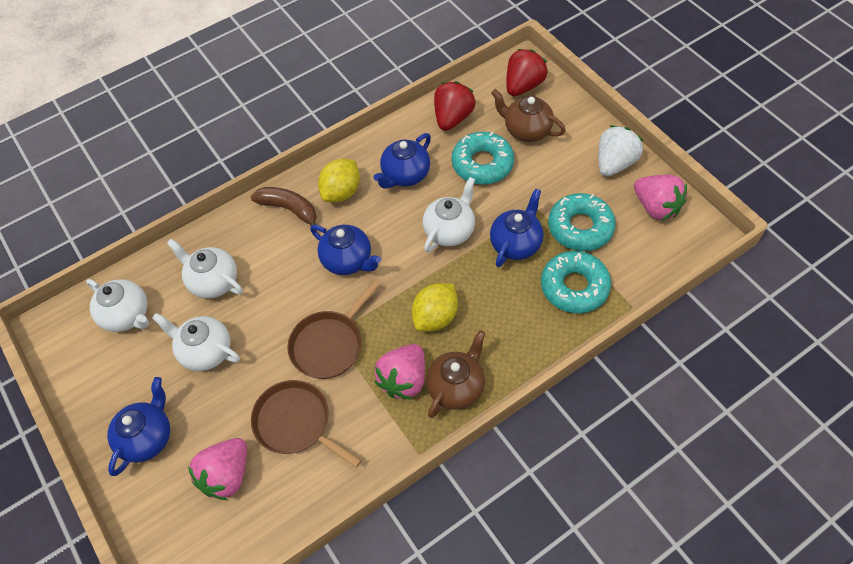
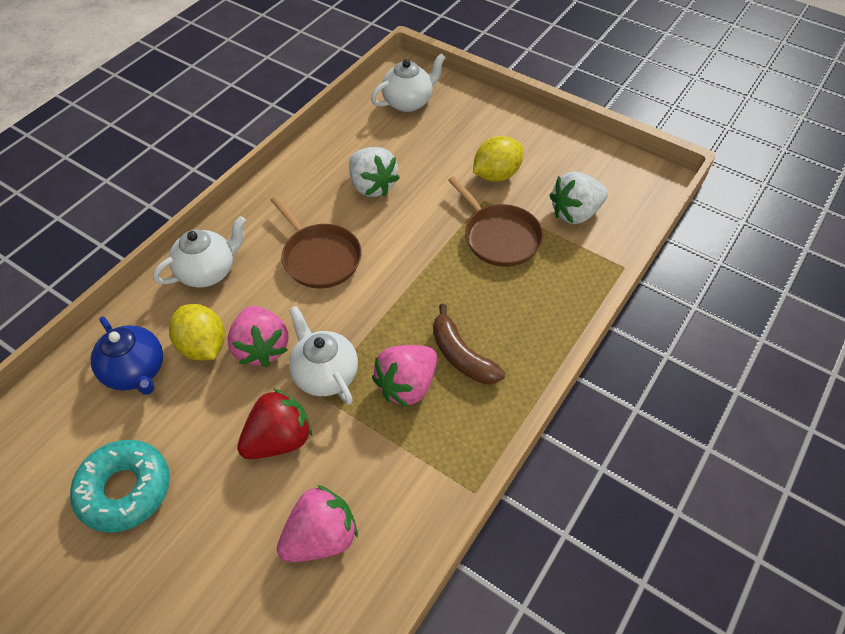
blue teapot: 4 -> 1
brown teapot: 2 -> 0
red strawberry: 2 -> 1
turquoise donut: 3 -> 1
white strawberry: 1 -> 2
white teapot: 4 -> 3

